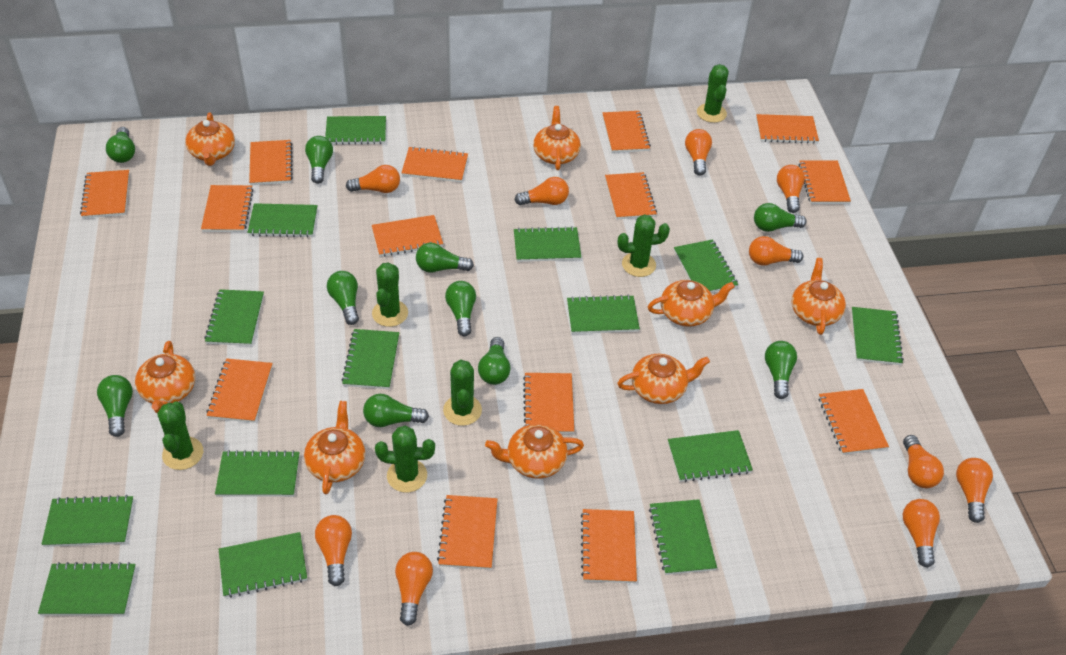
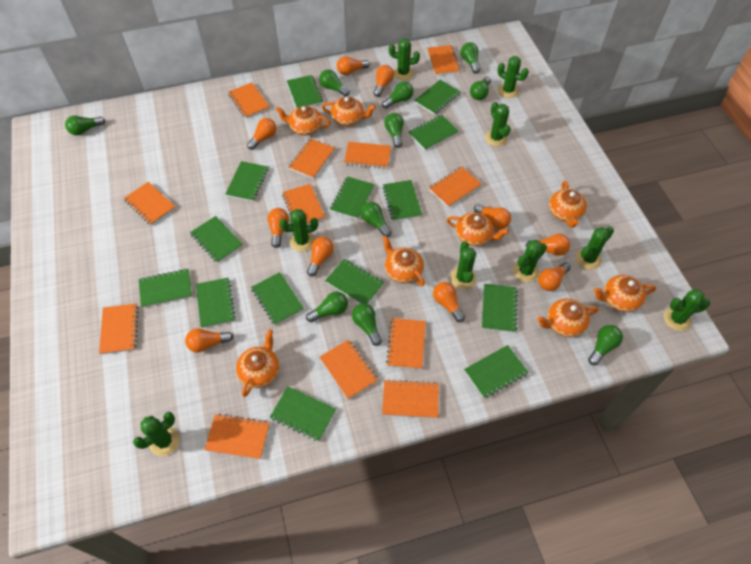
green cactus: 6 -> 9
orange notebook: 14 -> 12

